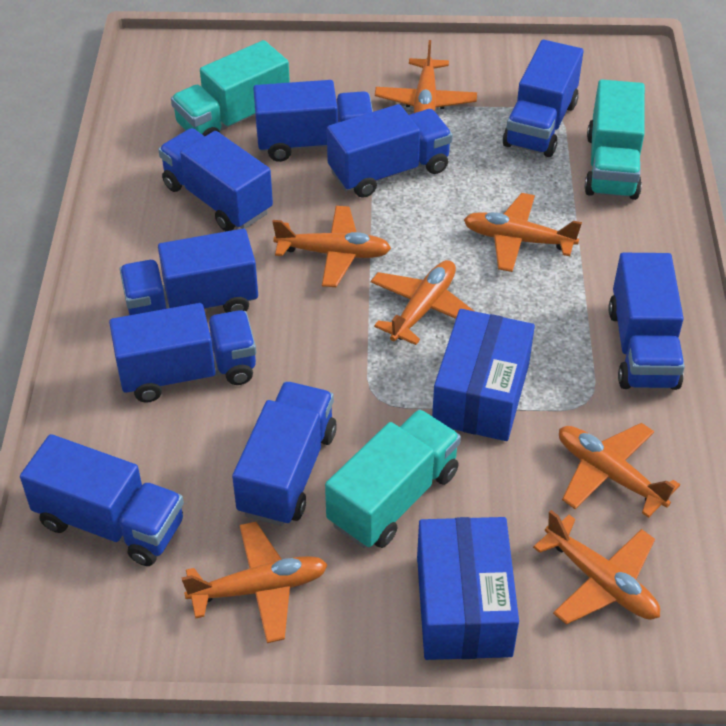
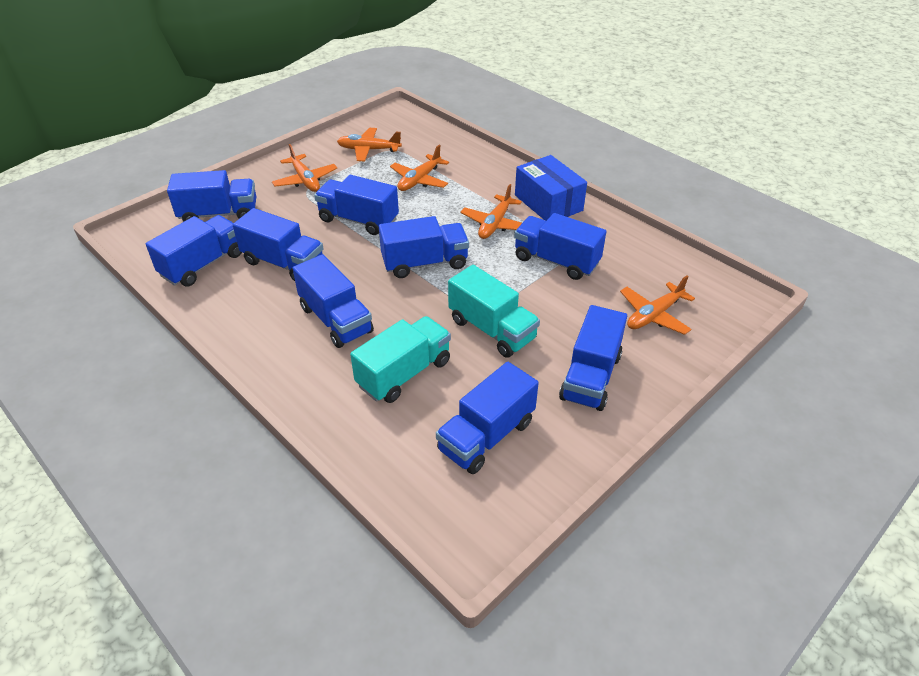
blue box: 2 -> 1
orange plane: 7 -> 5
turquoise truck: 3 -> 2

